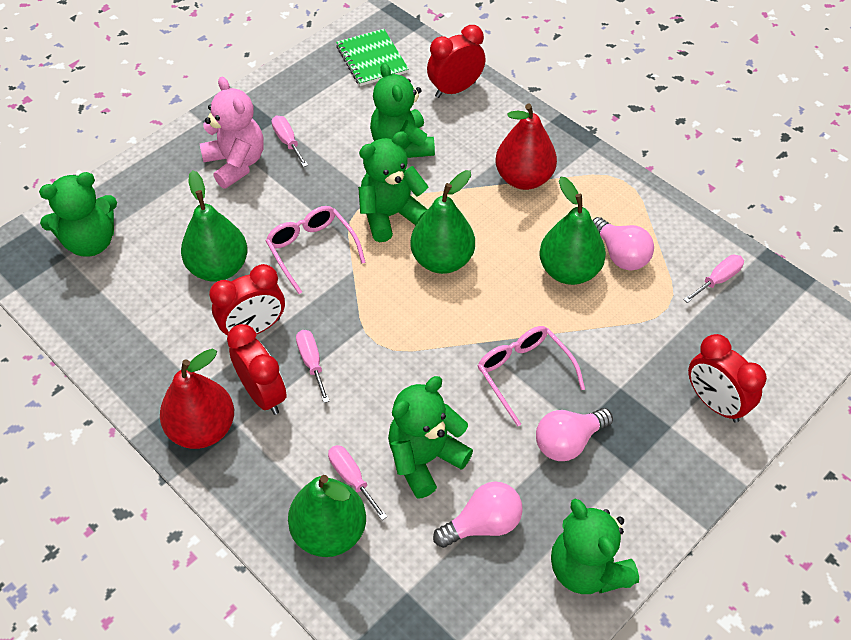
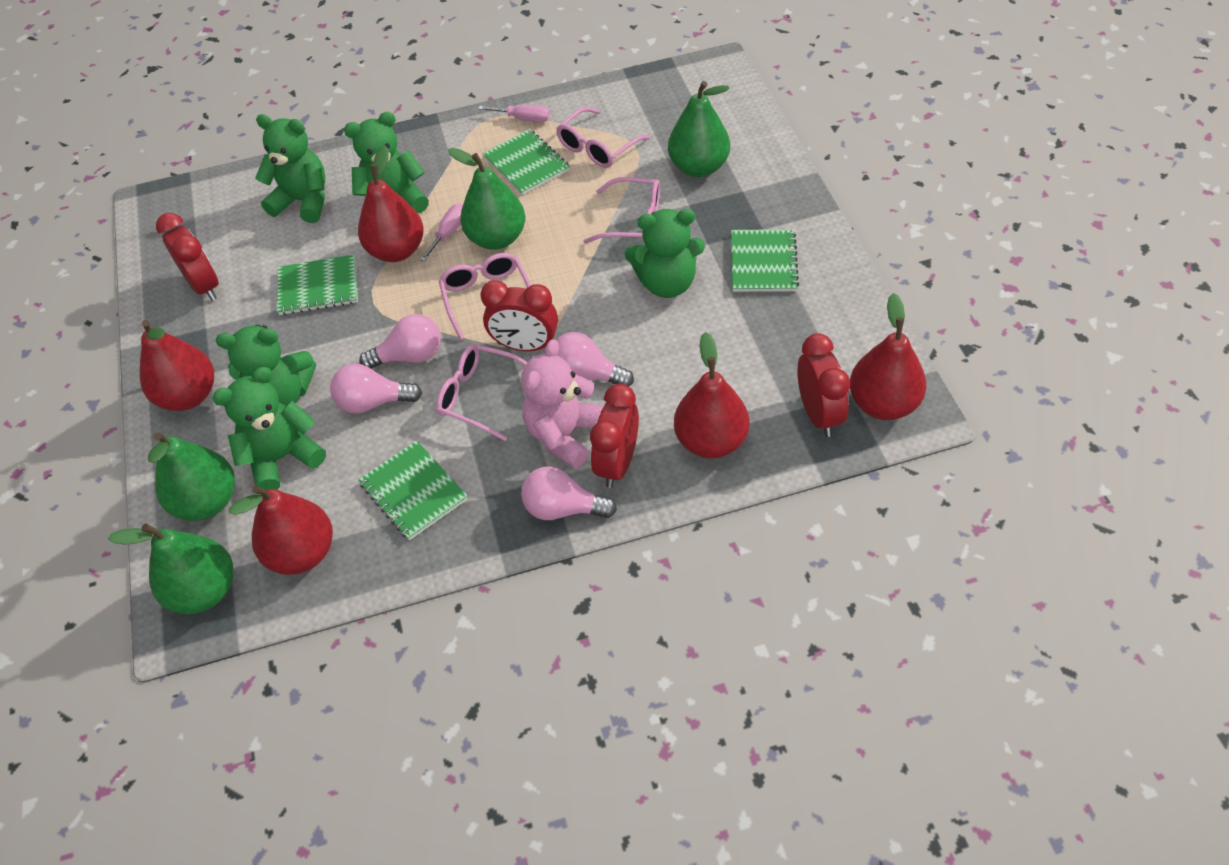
green notebook: 1 -> 4
pink glasses: 2 -> 4
pink light bulb: 3 -> 4
pink screwdriver: 4 -> 2
red pear: 2 -> 5

